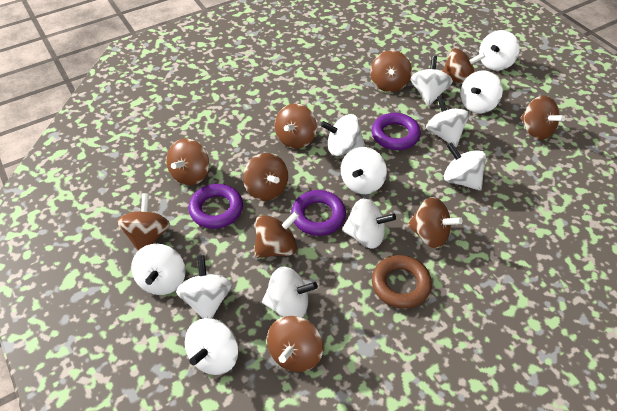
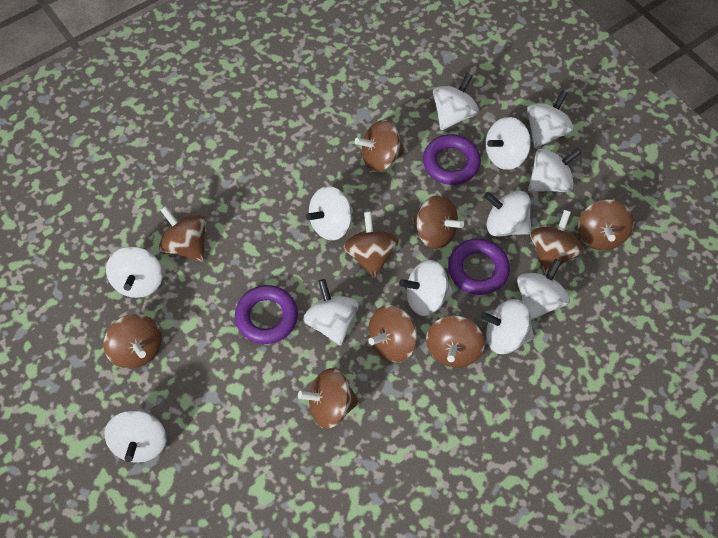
brown ring: 1 -> 0

